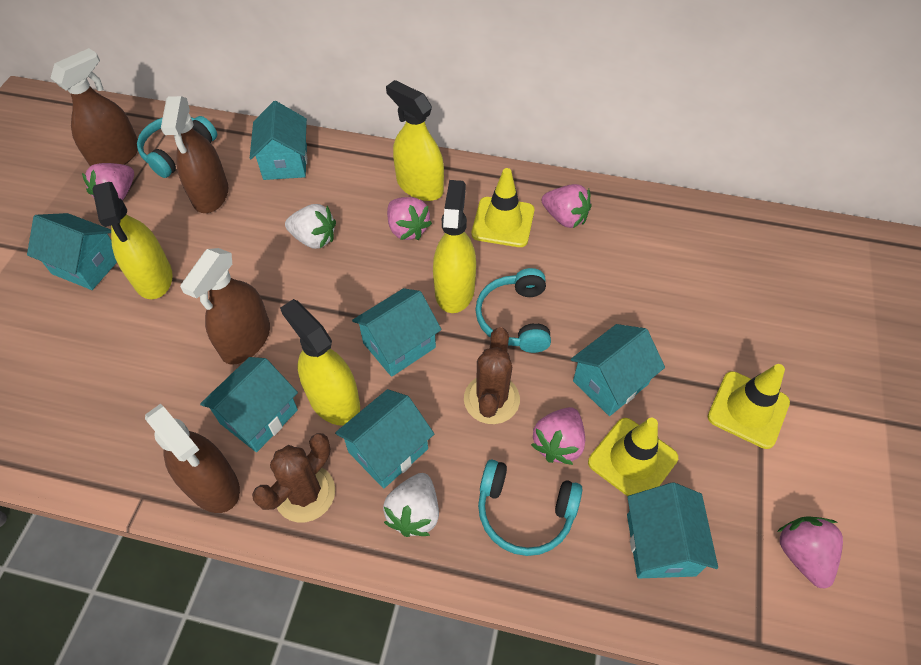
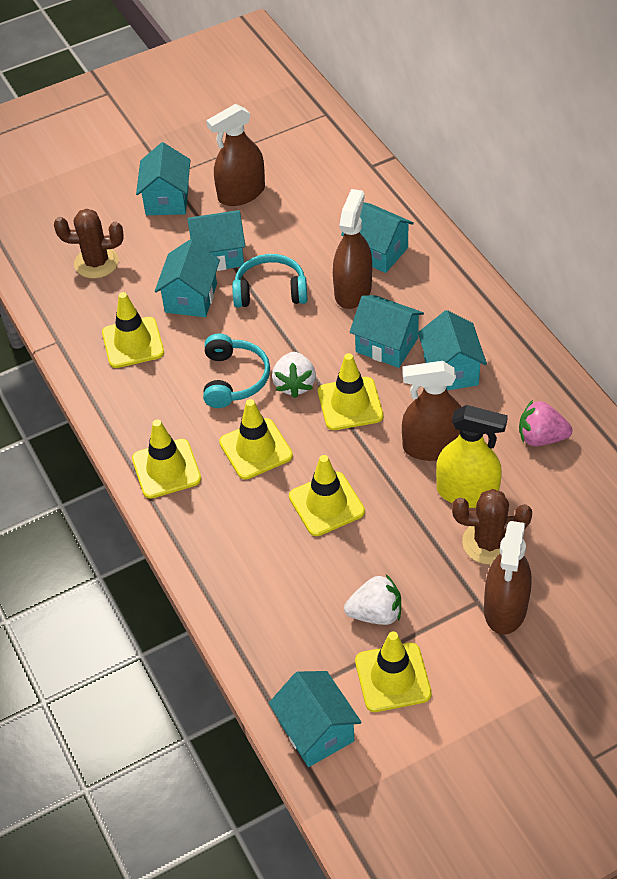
pink strawberry: 5 -> 1
turquoise headphones: 3 -> 2
yellow spray bottle: 4 -> 1
yellow traffic cone: 3 -> 6

